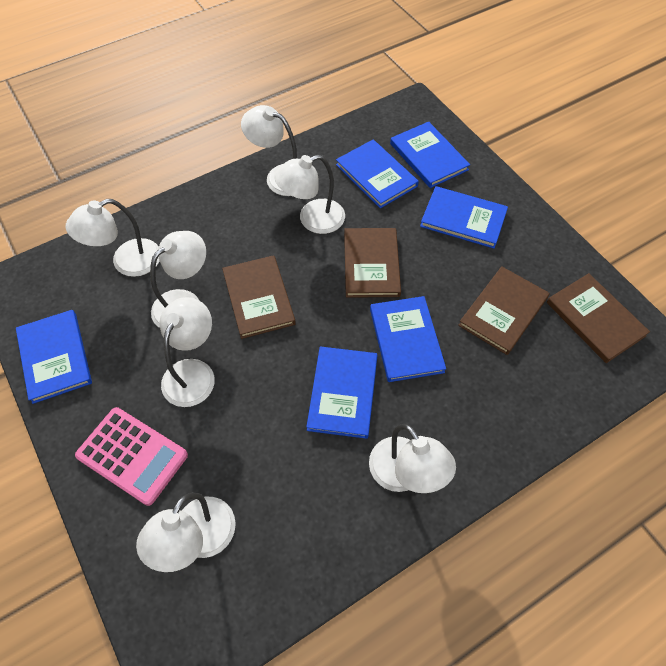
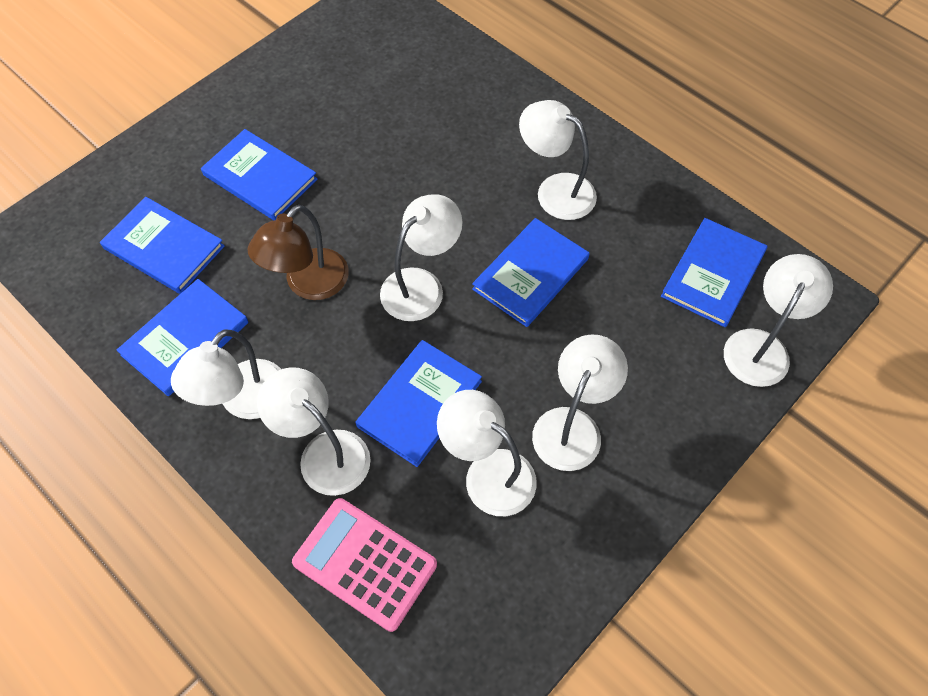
brown book: 4 -> 0
brown lamp: 0 -> 1

